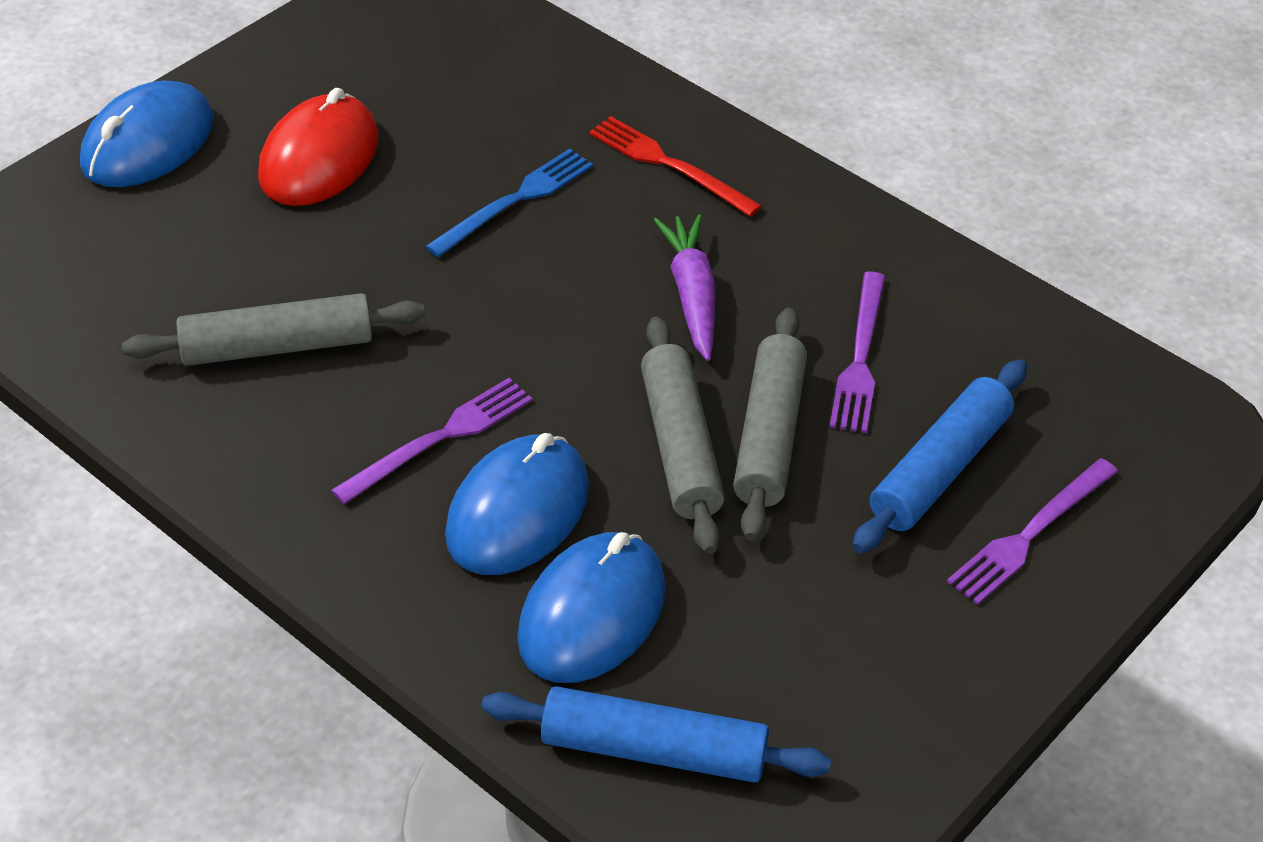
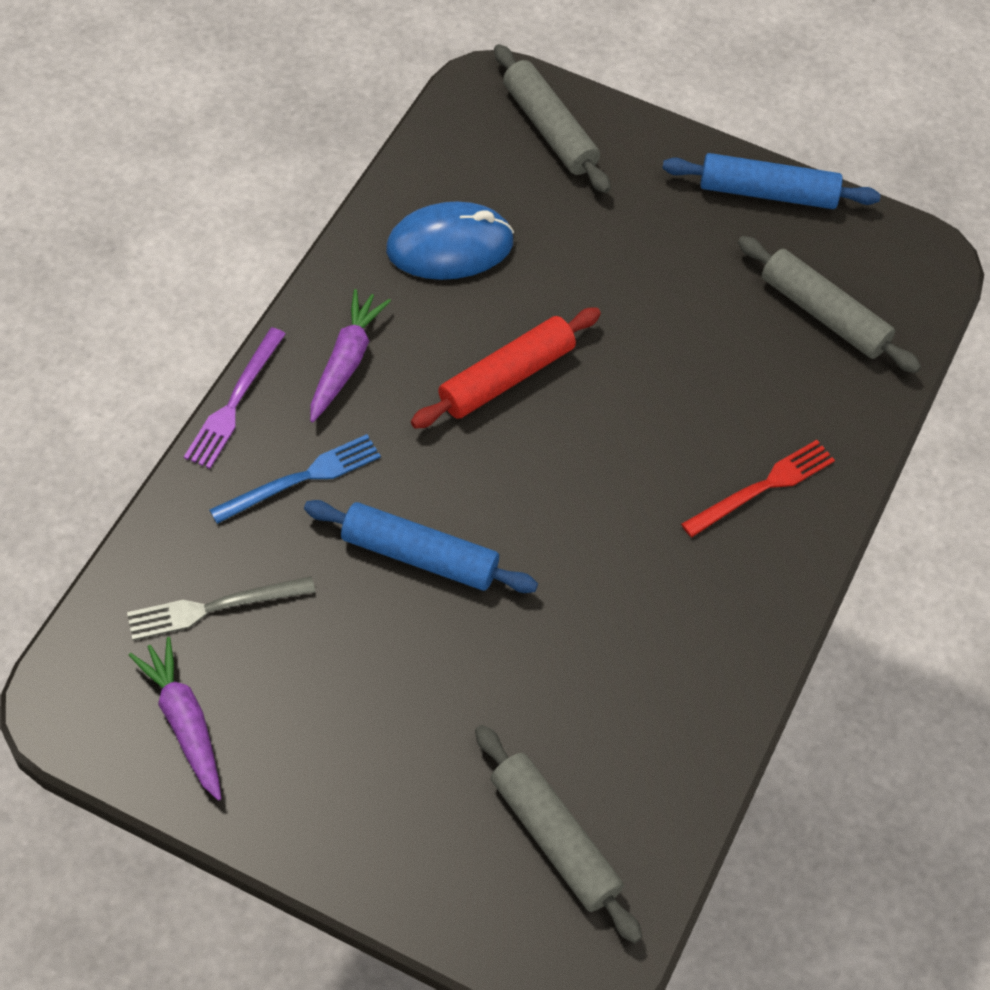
blue mouse: 3 -> 1
grey fork: 0 -> 1
purple carrot: 1 -> 2
purple fork: 3 -> 1
red mouse: 1 -> 0
red rolling pin: 0 -> 1

